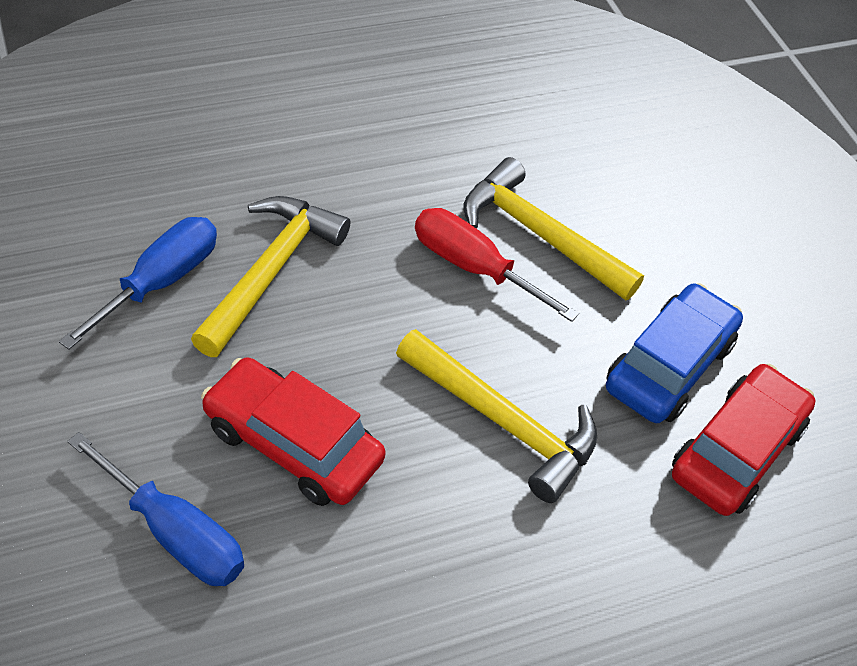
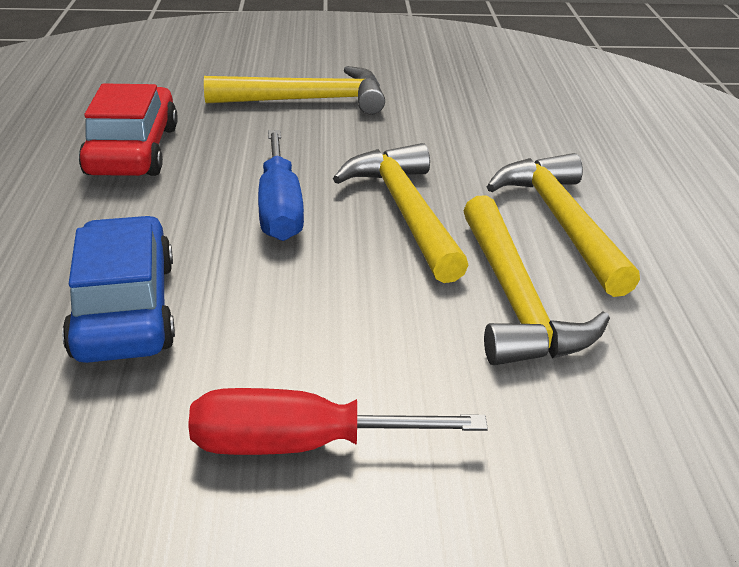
blue screwdriver: 2 -> 1
red car: 2 -> 1
yellow hammer: 3 -> 4

